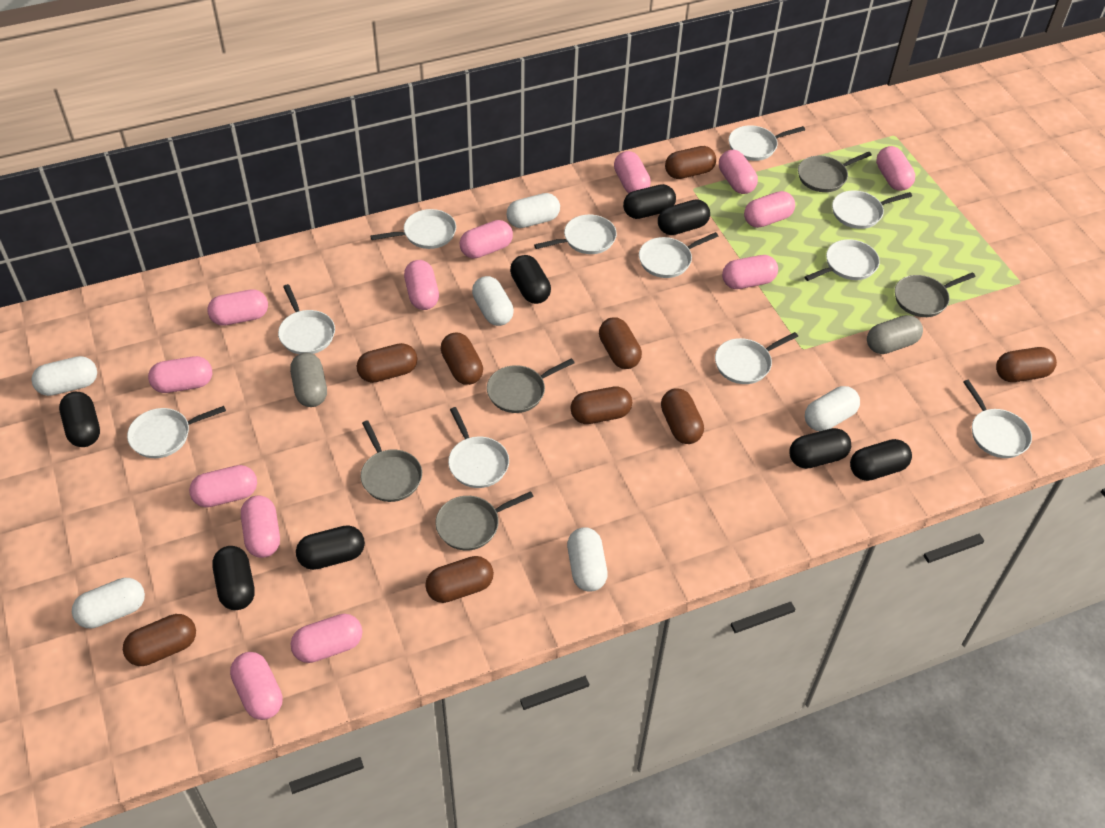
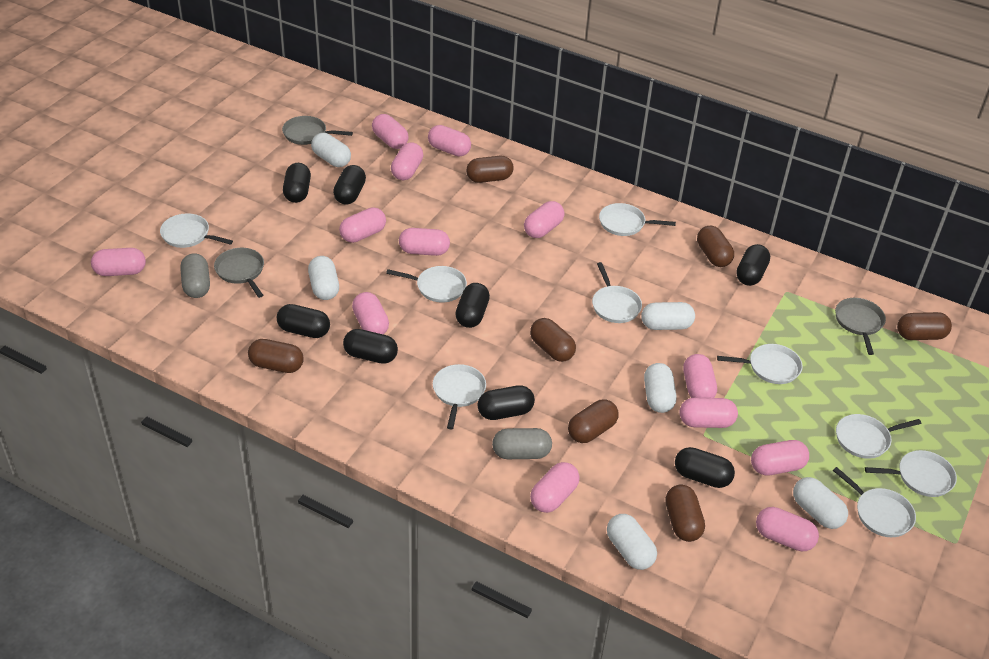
brown capsule: 9 -> 7
grey pan: 5 -> 3
white pan: 11 -> 9

